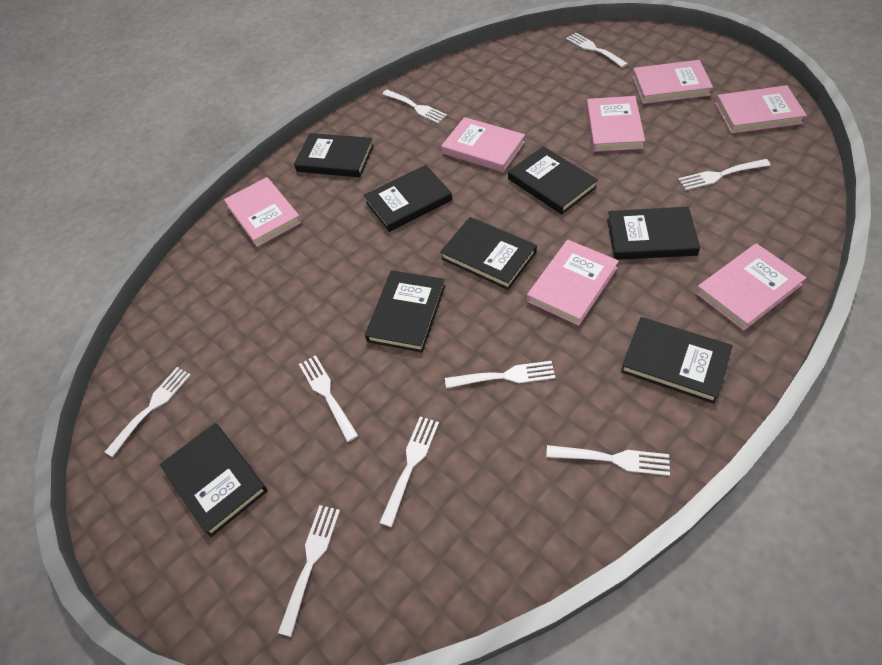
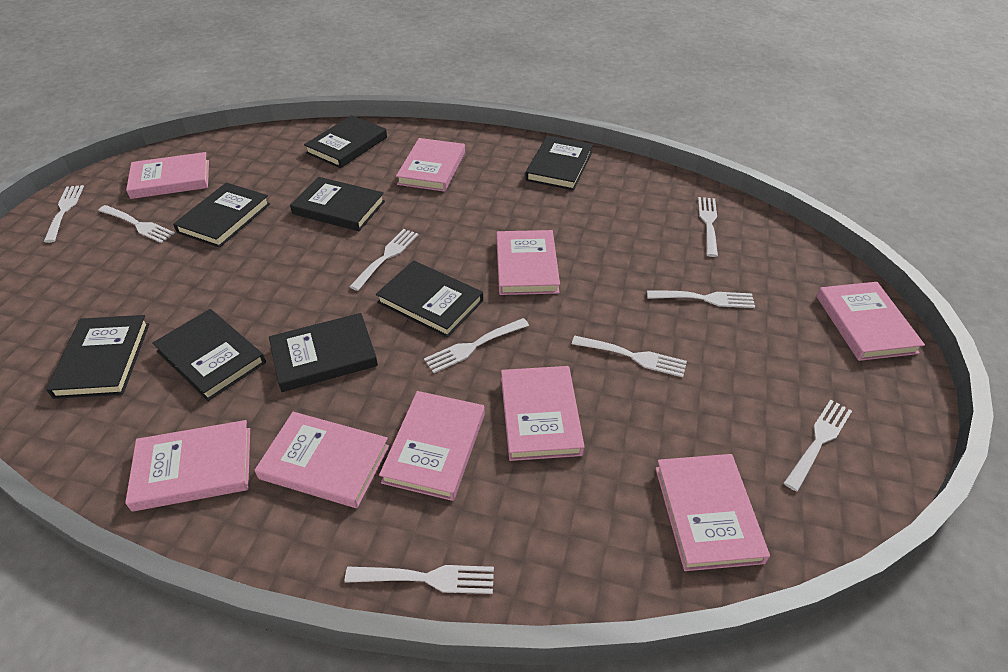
pink book: 7 -> 9

